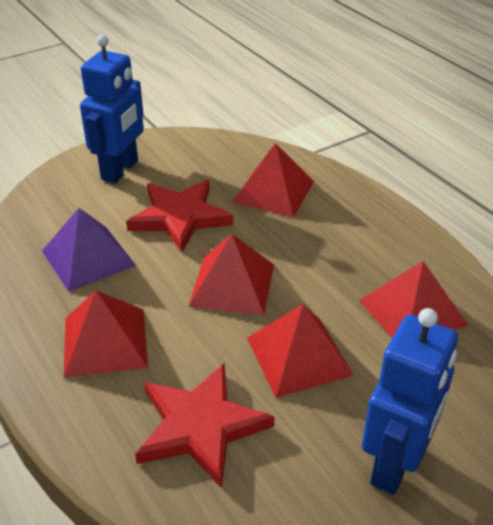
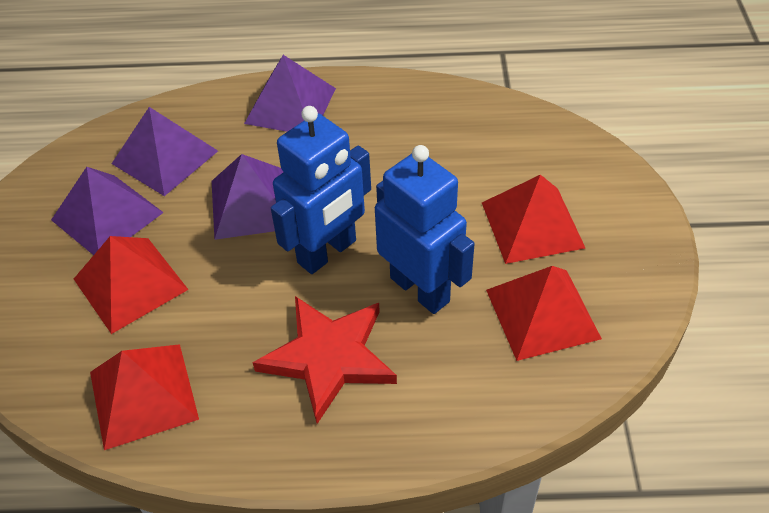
purple pyramid: 1 -> 4
red pyramid: 5 -> 4
red star: 2 -> 1

